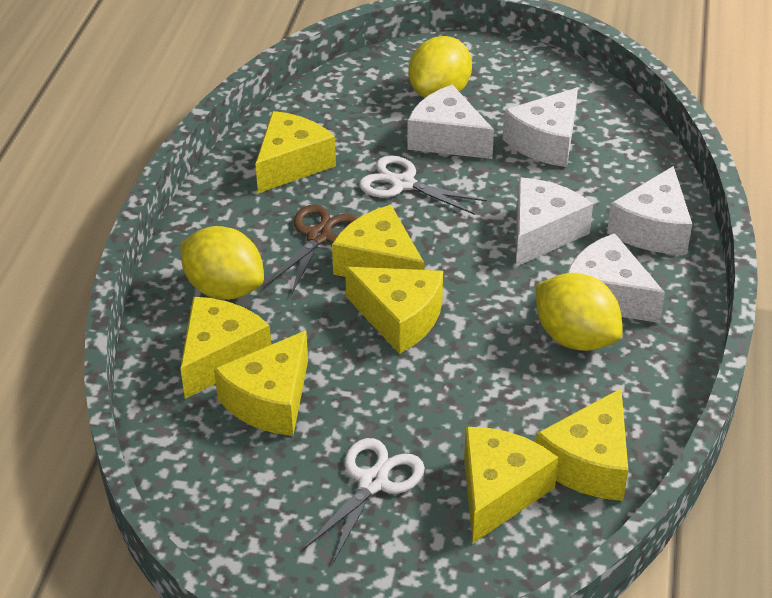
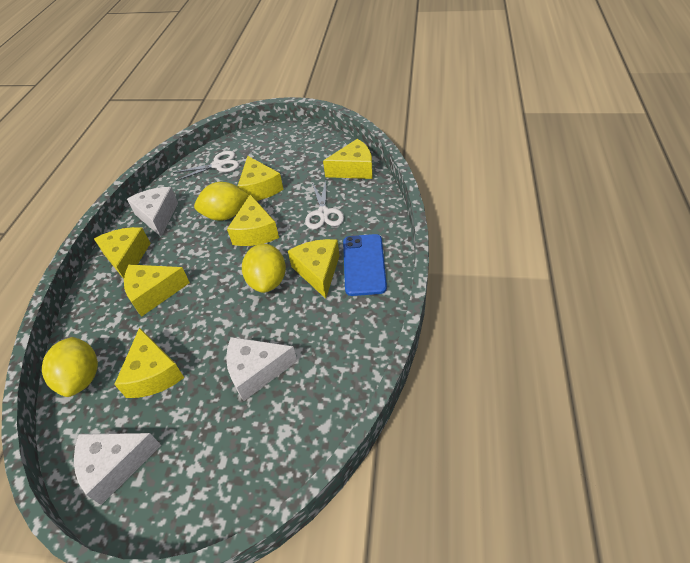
blue phone: 0 -> 1
brown scissors: 1 -> 0
white cheese: 5 -> 3

